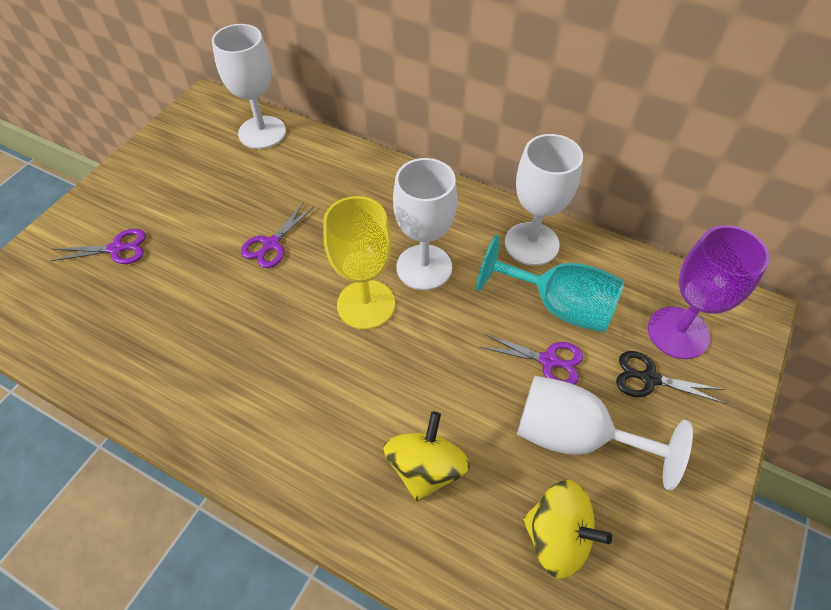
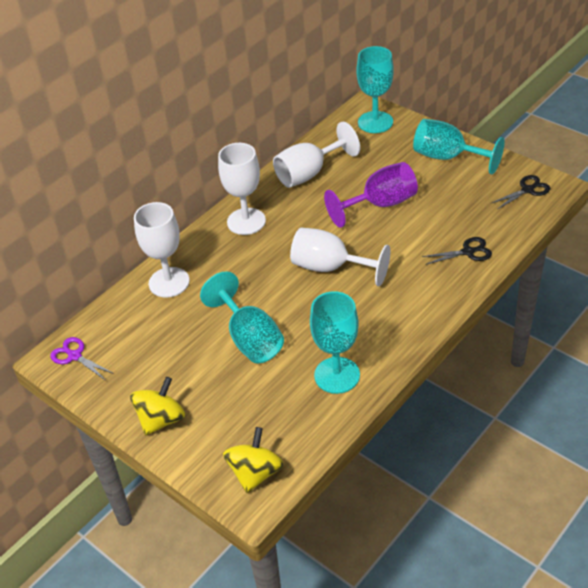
black scissors: 1 -> 2
purple scissors: 3 -> 1
turquoise goblet: 1 -> 4
yellow goblet: 1 -> 0

